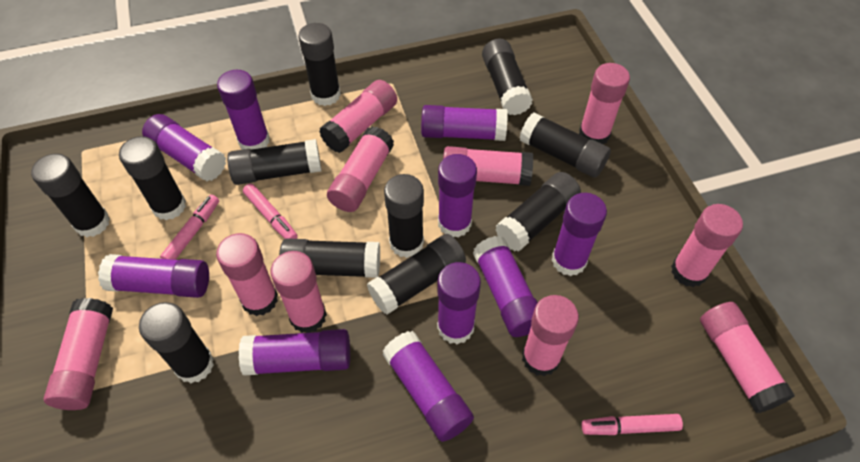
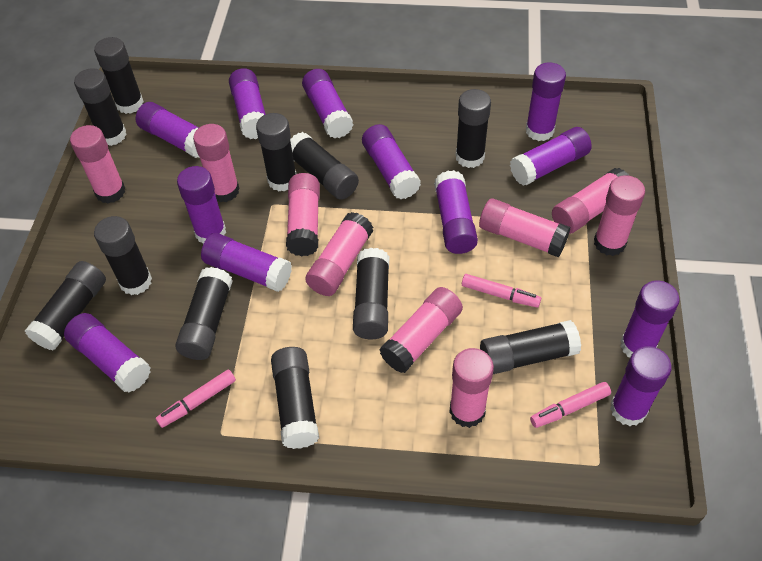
pink glue stick: 10 -> 9
purple glue stick: 10 -> 12

